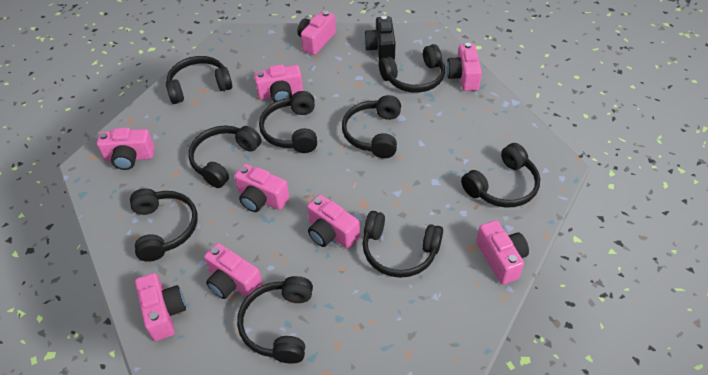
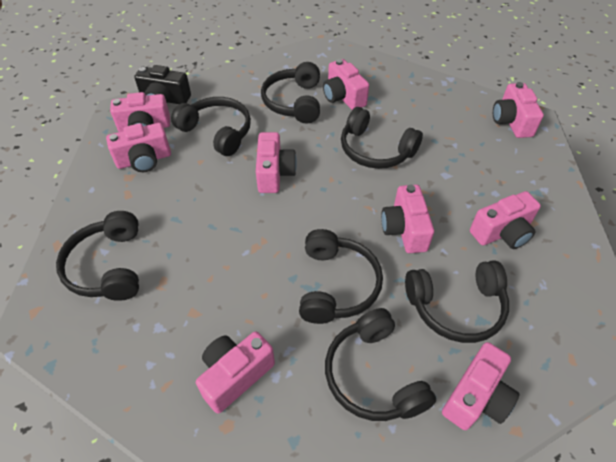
black headphones: 9 -> 7

